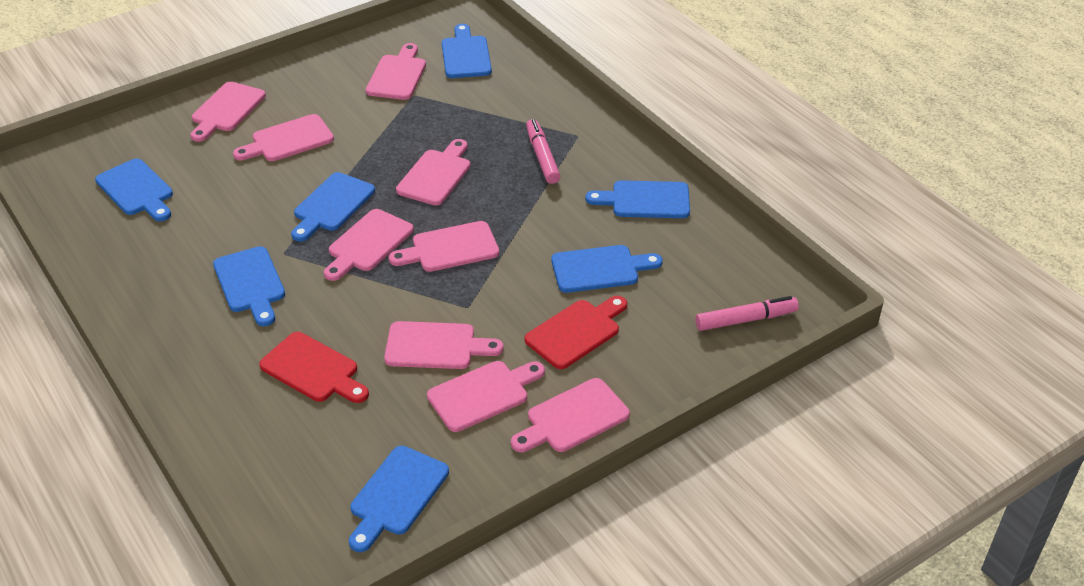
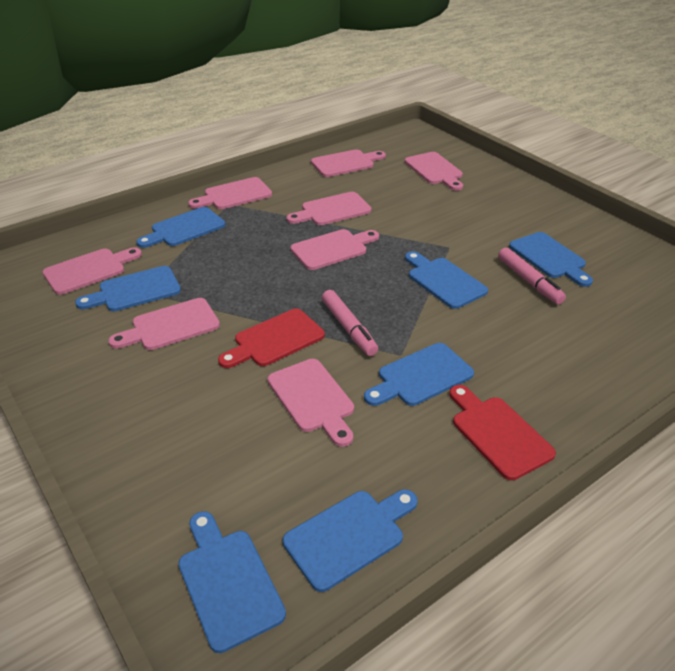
pink cutting board: 9 -> 8

